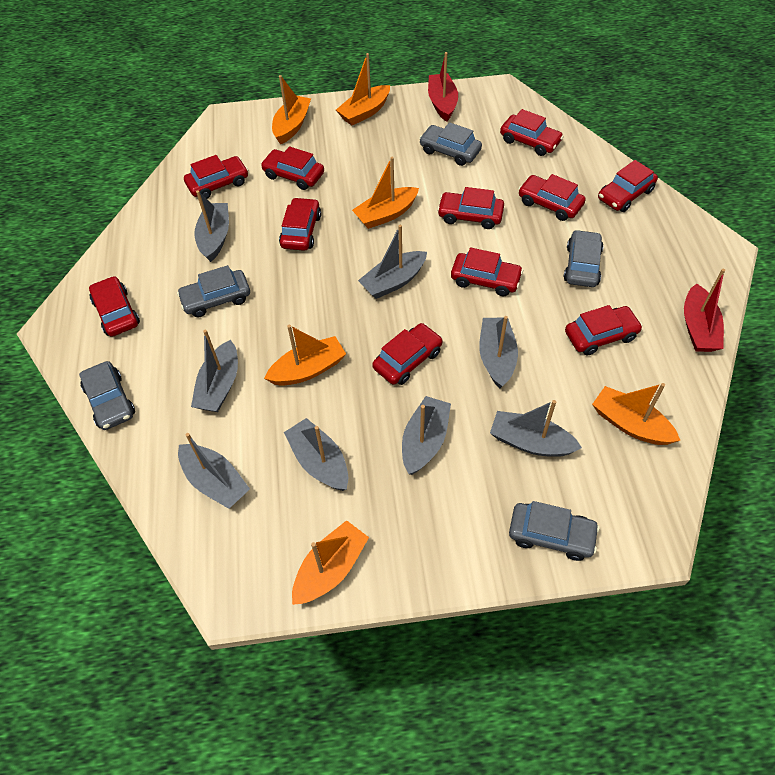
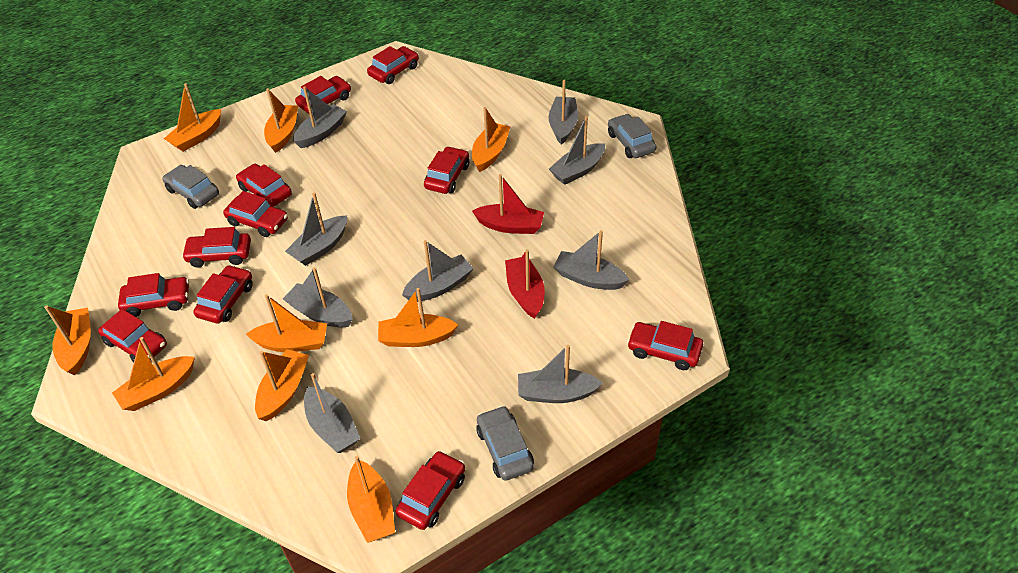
grey boat: 8 -> 9
grey car: 5 -> 3
orange boat: 6 -> 9

